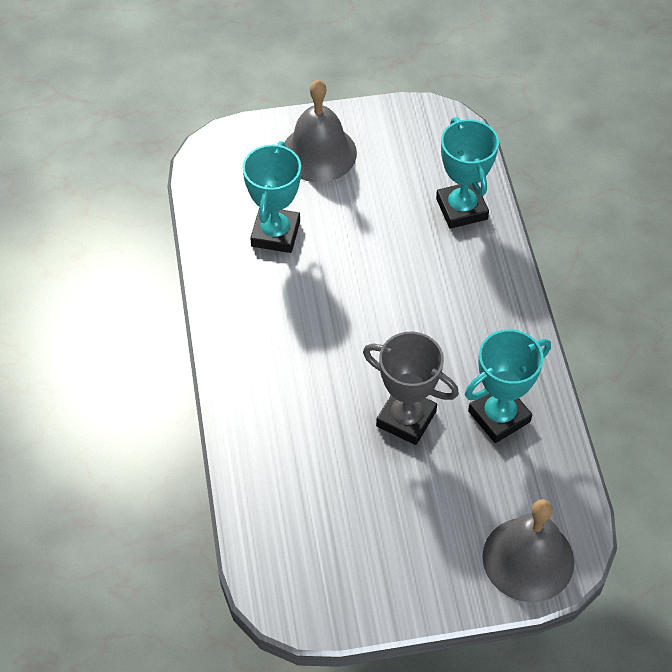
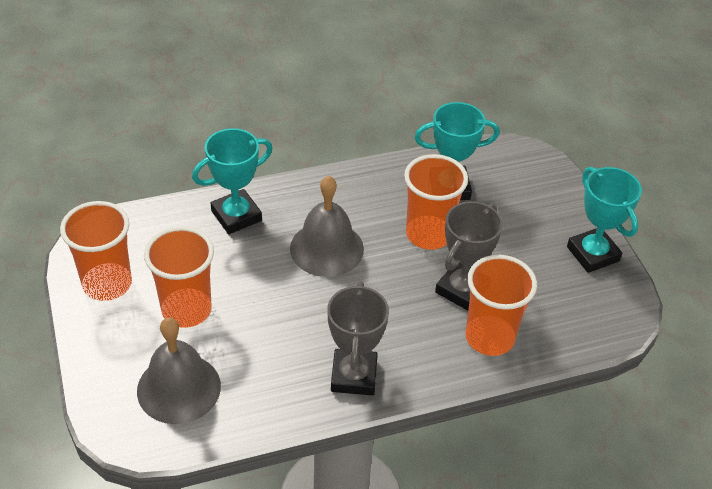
grey trophy: 1 -> 2
orange cup: 0 -> 4

